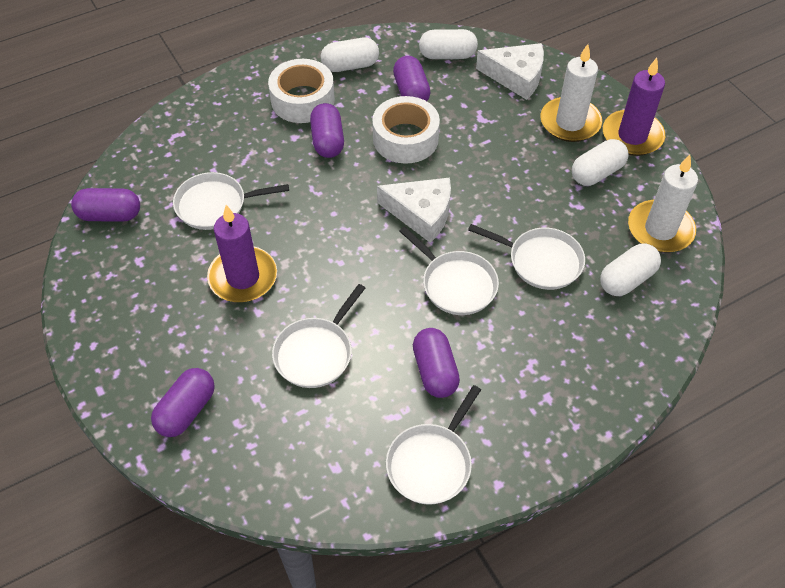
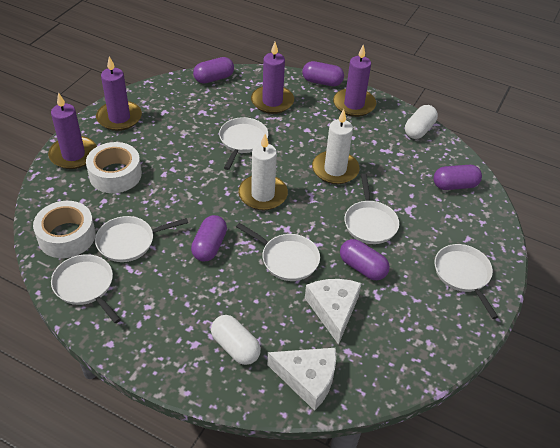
purple candle: 2 -> 4
white capsule: 4 -> 2
white pan: 5 -> 6

